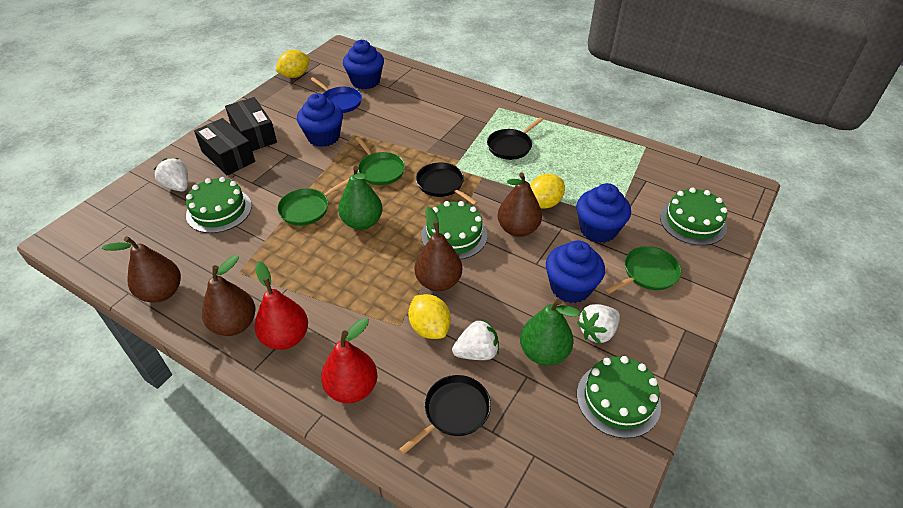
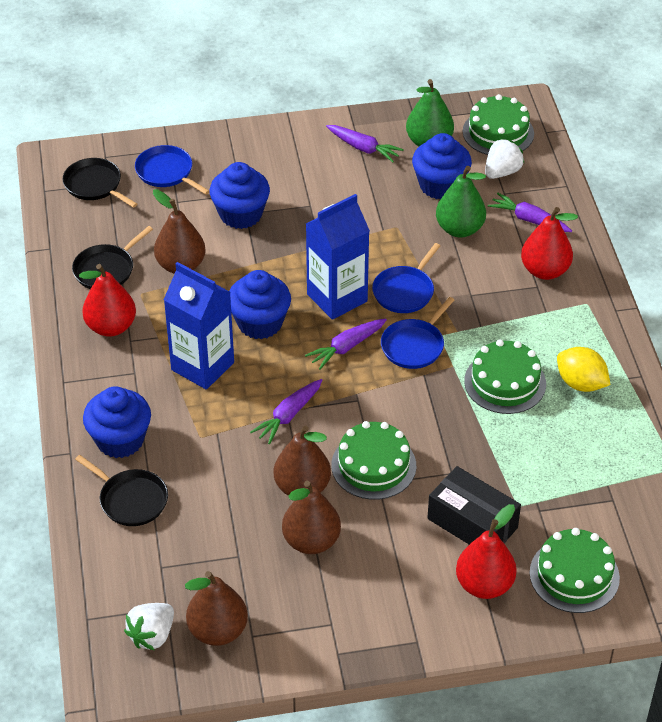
black box: 2 -> 1
blue carton: 0 -> 2
blue pan: 1 -> 3
green pan: 3 -> 0
purple carrot: 0 -> 4
red pear: 2 -> 3
white strawberry: 3 -> 2
yellow lemon: 3 -> 1

